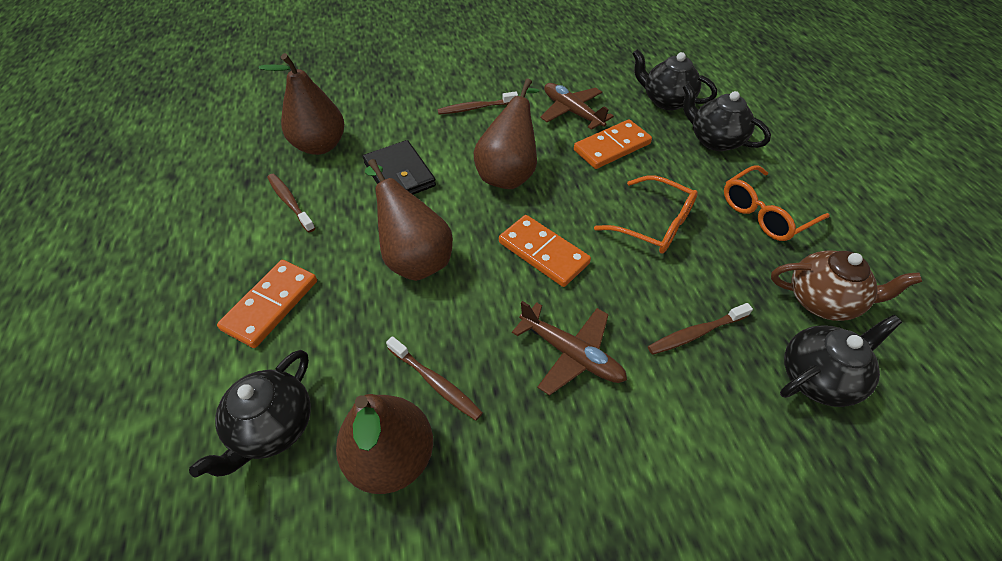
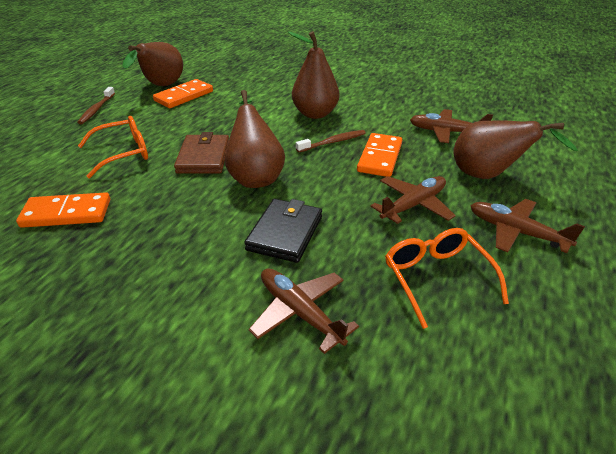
black teapot: 4 -> 0
brown plane: 2 -> 4
brown teapot: 1 -> 0
brown toothbrush: 4 -> 2
brown wallet: 0 -> 1

